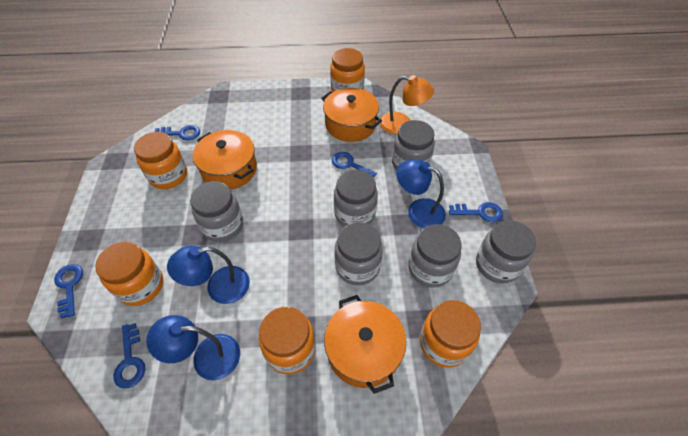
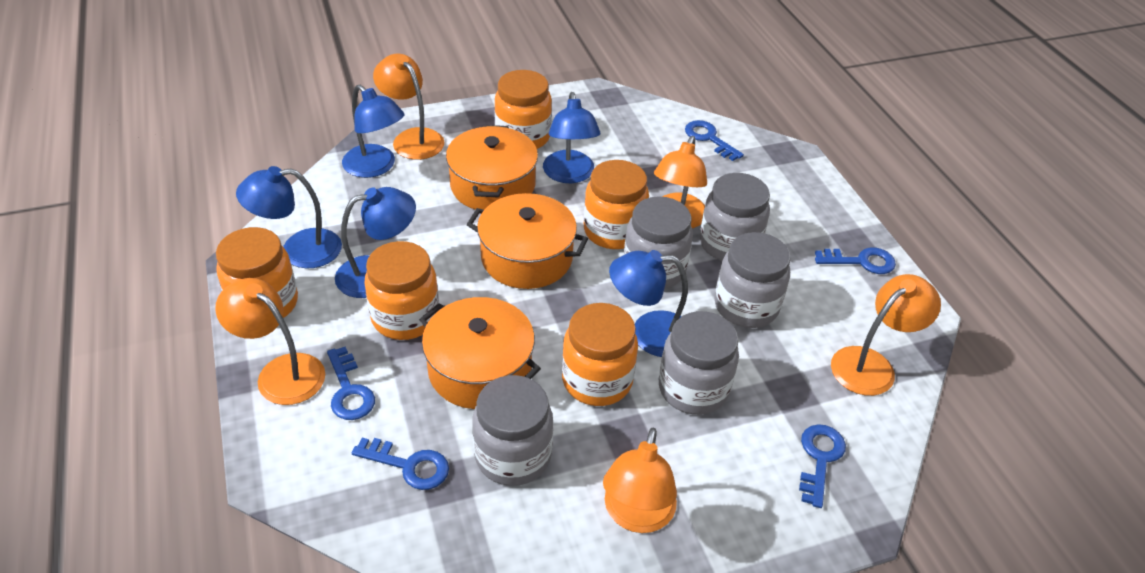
blue lamp: 3 -> 5
grey jar: 6 -> 5
orange lamp: 1 -> 5

